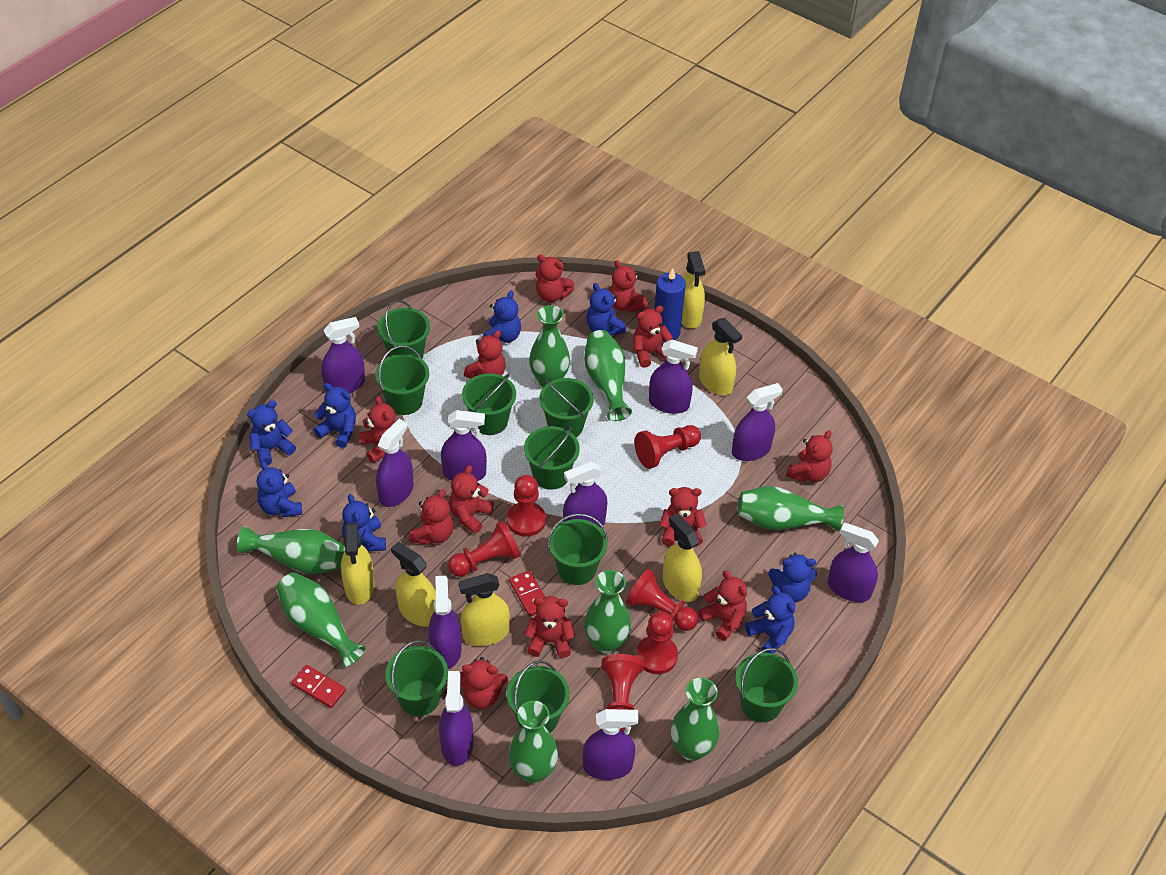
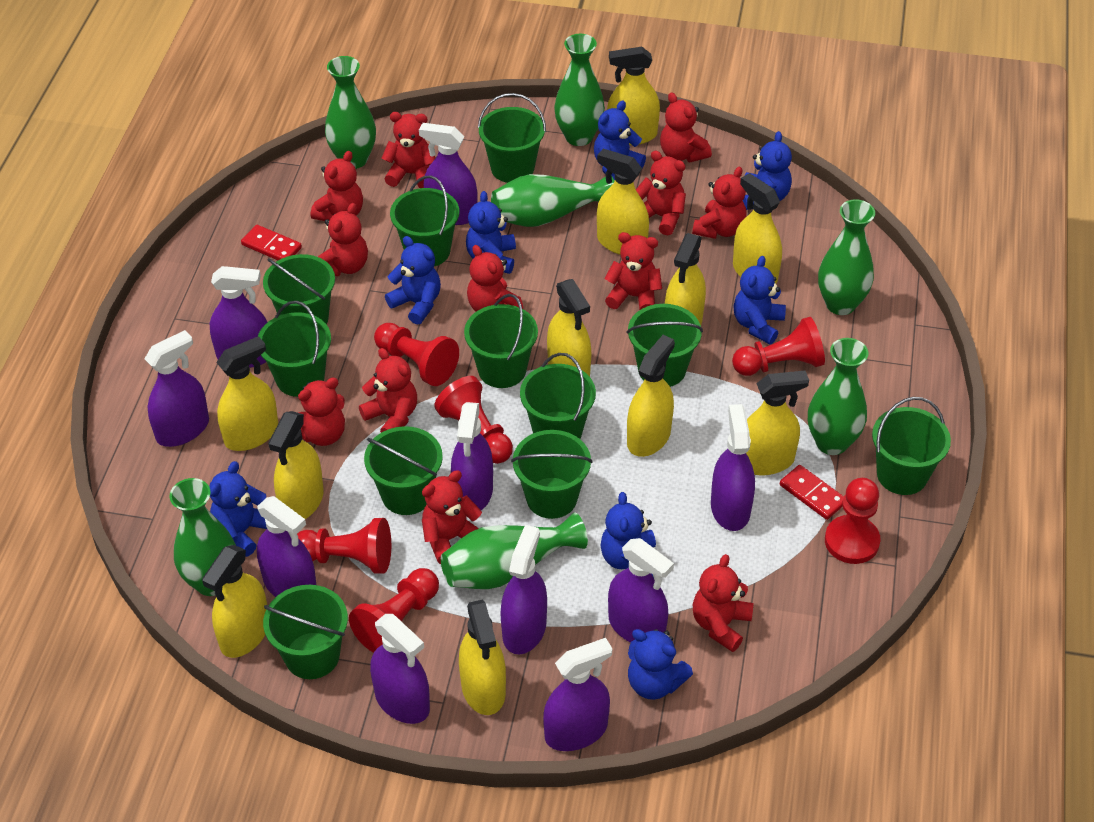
blue candle: 1 -> 0
green bucket: 9 -> 11
green vase: 8 -> 7
yellow spray bottle: 6 -> 11

